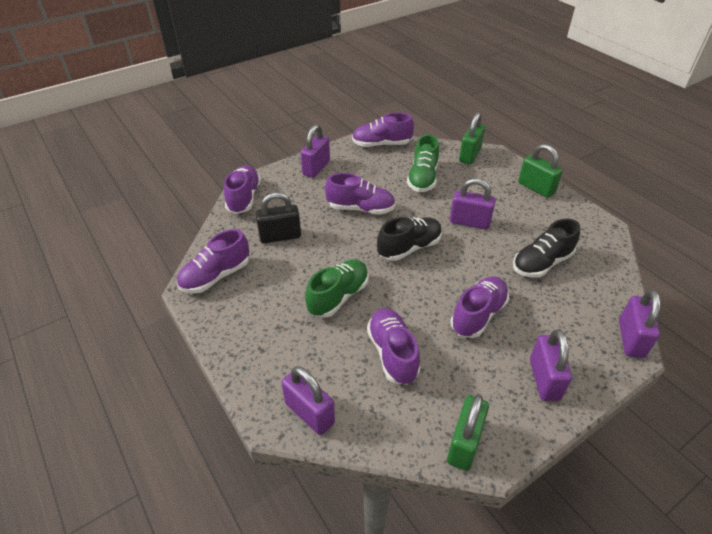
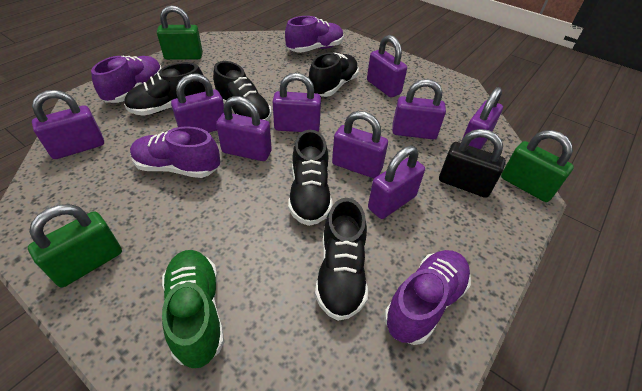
black shoe: 2 -> 5
green shoe: 2 -> 1
purple padlock: 5 -> 9
purple shoe: 6 -> 4

